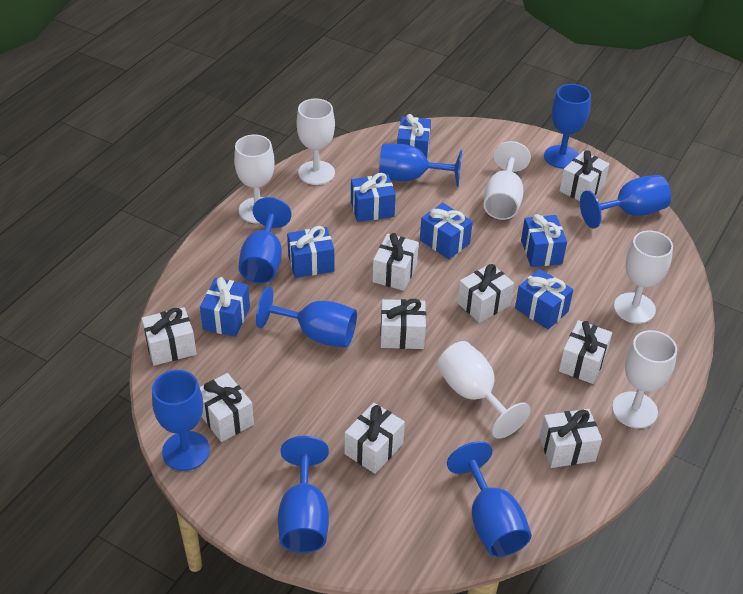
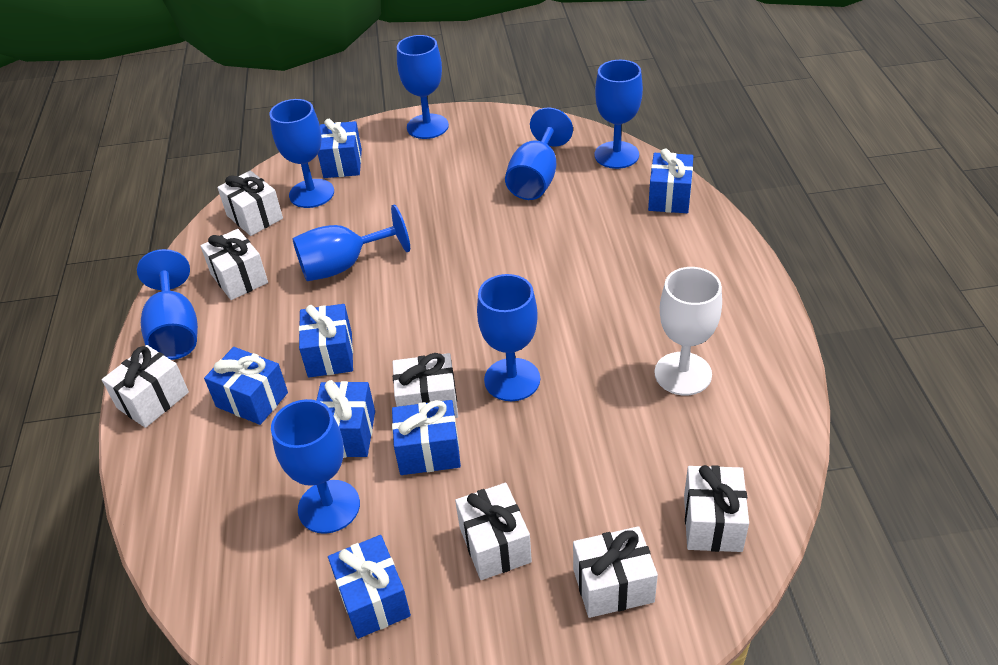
white gift: 9 -> 7
white goblet: 6 -> 1

